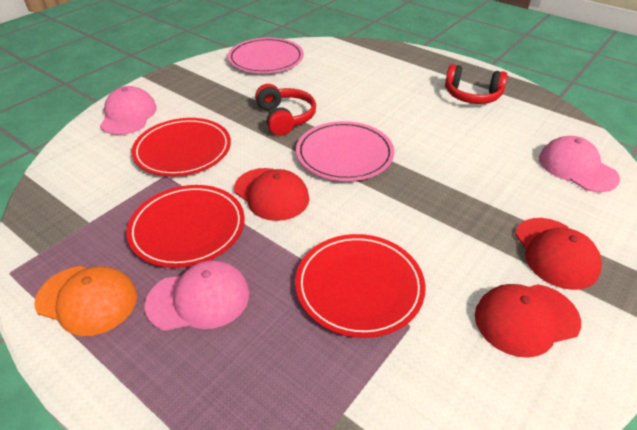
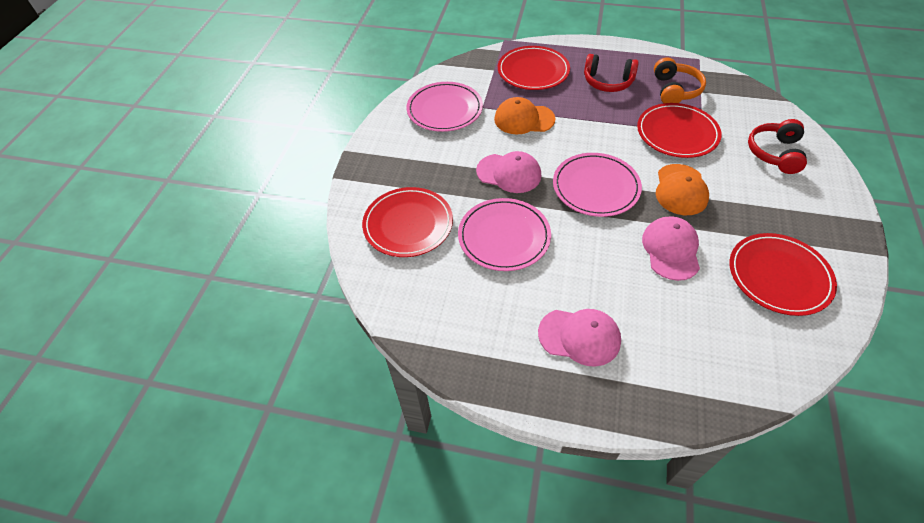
orange cap: 1 -> 2
orange headphones: 0 -> 1
pink plate: 2 -> 3
red cap: 3 -> 0
red plate: 3 -> 4

